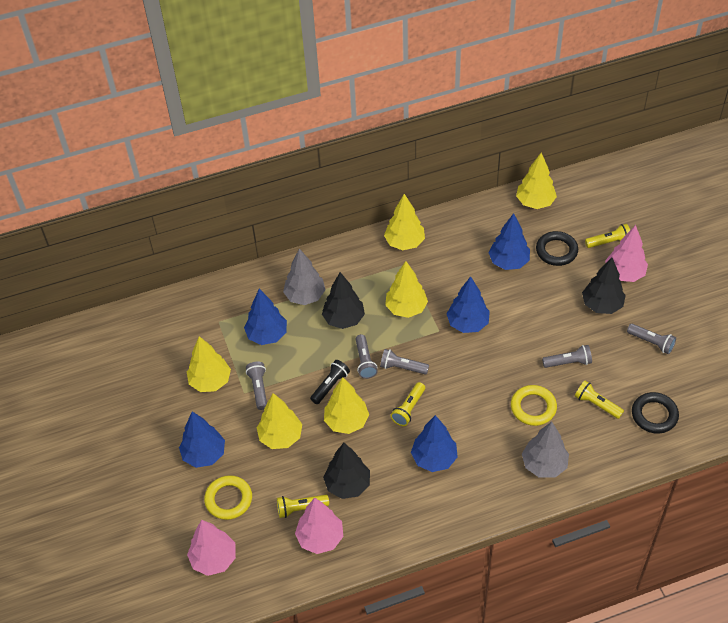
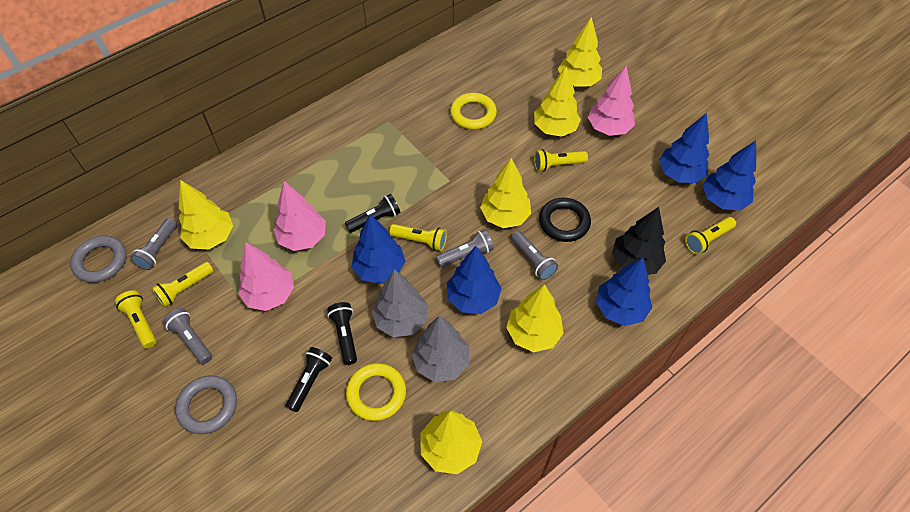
black flashlight: 1 -> 3
black ring: 2 -> 1
black tree: 3 -> 1
grey flashlight: 5 -> 4
grey ring: 0 -> 2
yellow flashlight: 4 -> 5

